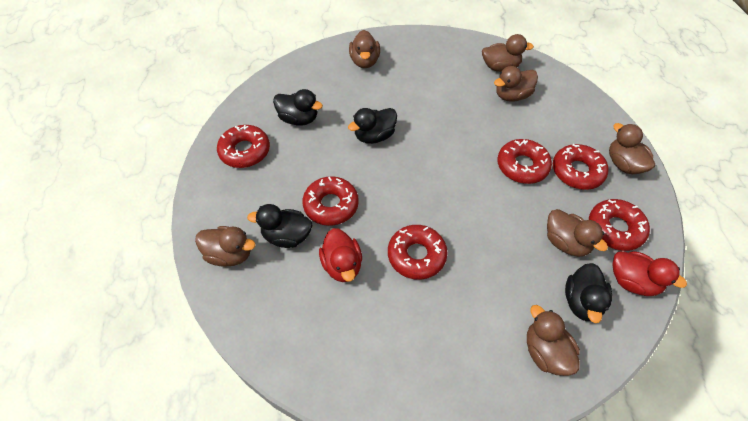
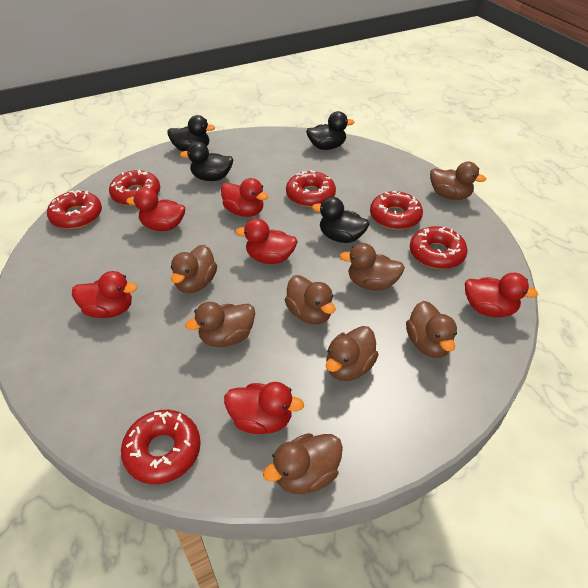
brown duck: 7 -> 8
red duck: 2 -> 6

